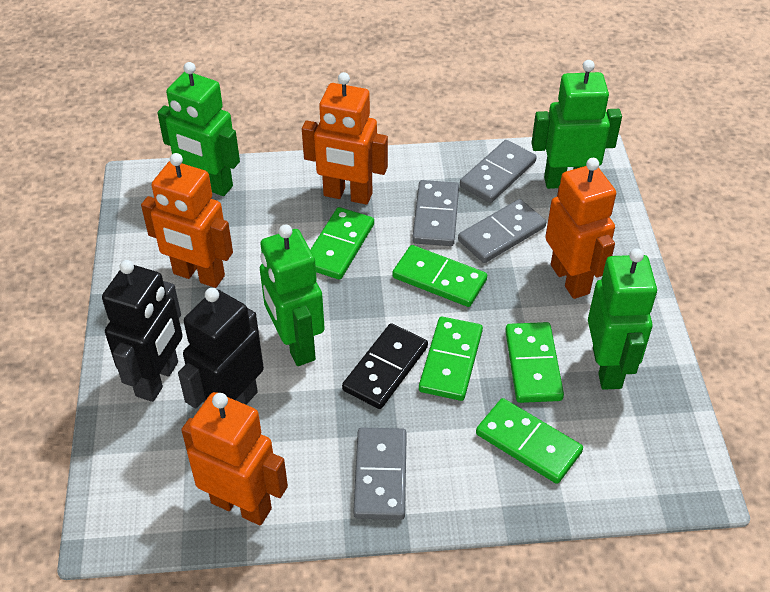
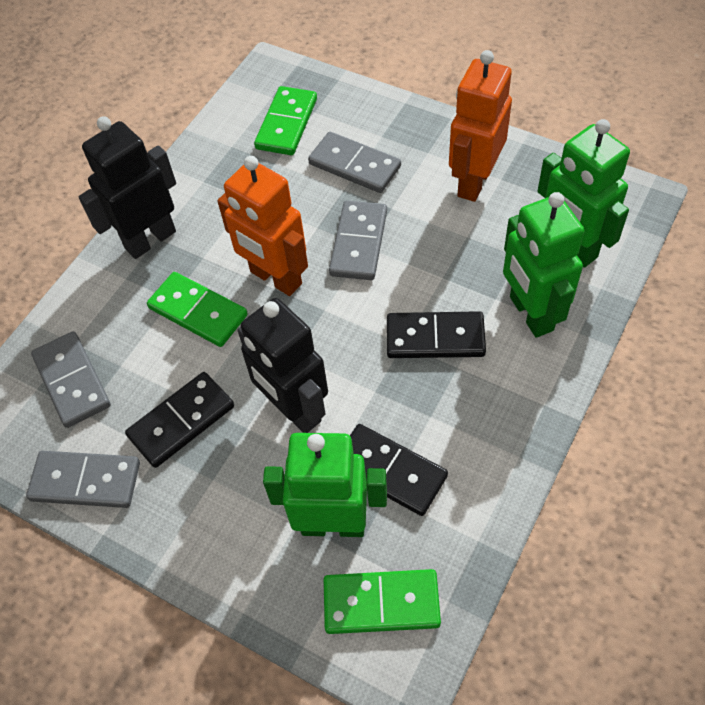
black domino: 1 -> 3
green domino: 5 -> 3
green robot: 4 -> 3
orange robot: 4 -> 2

